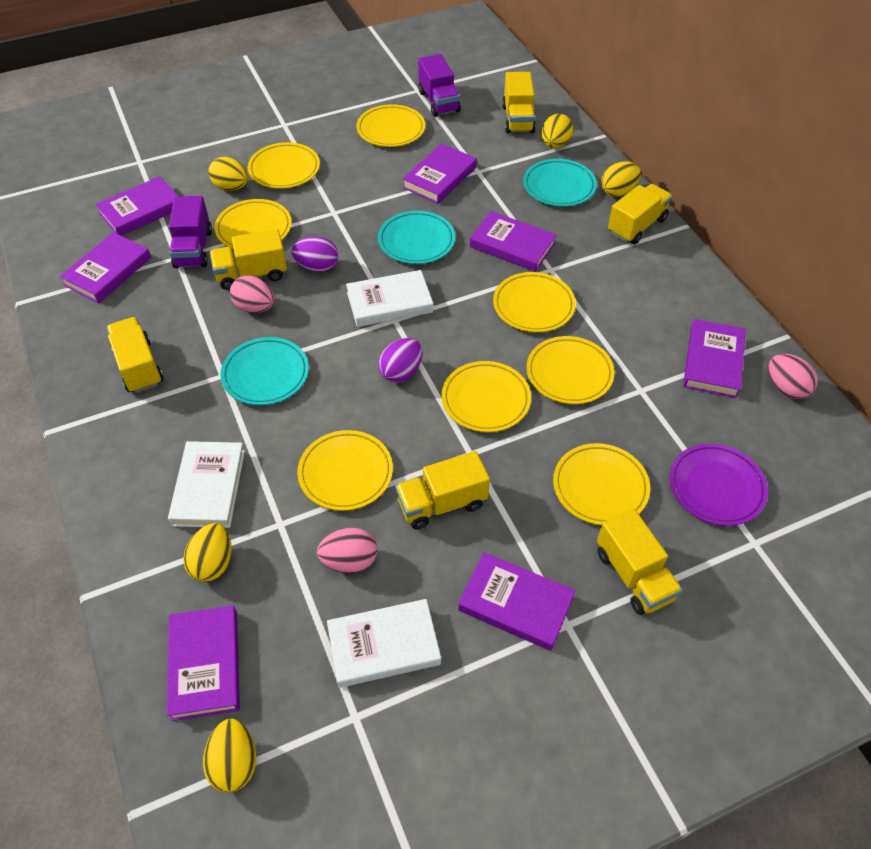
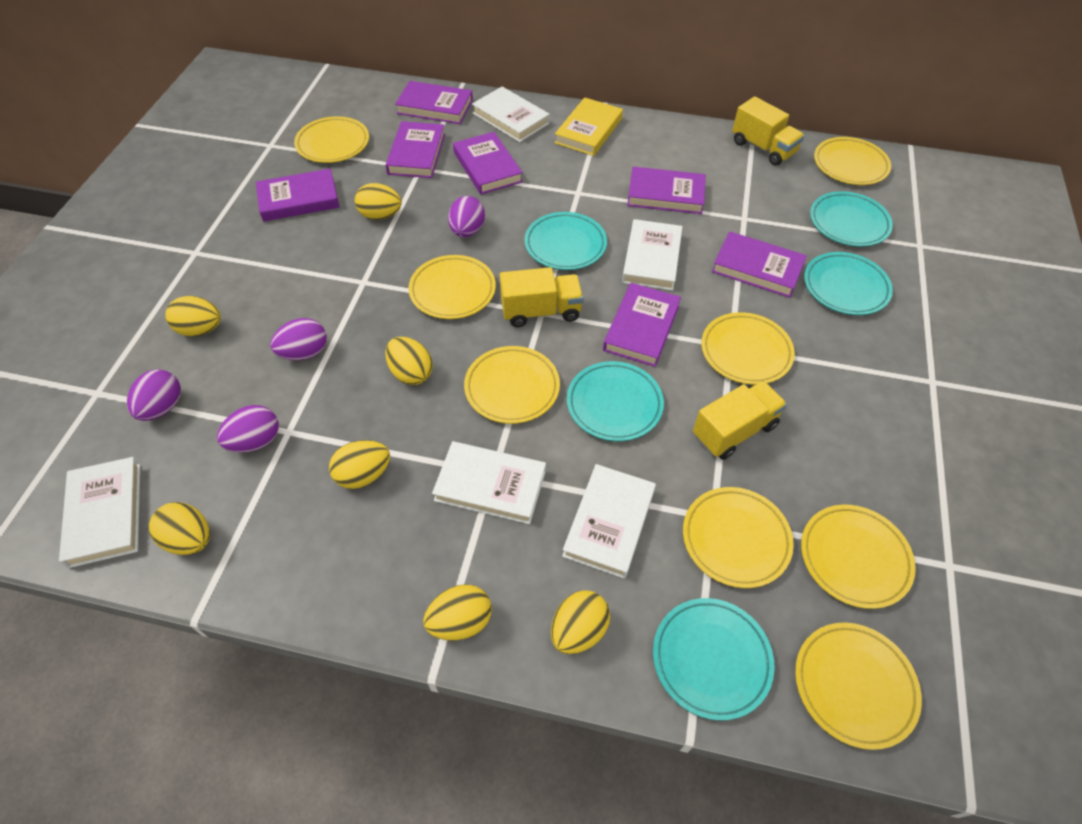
pink egg: 3 -> 0
purple egg: 2 -> 4
purple plate: 1 -> 0
purple truck: 2 -> 0
turquoise plate: 3 -> 5
white book: 3 -> 5
yellow book: 0 -> 1
yellow egg: 5 -> 7
yellow truck: 6 -> 3

